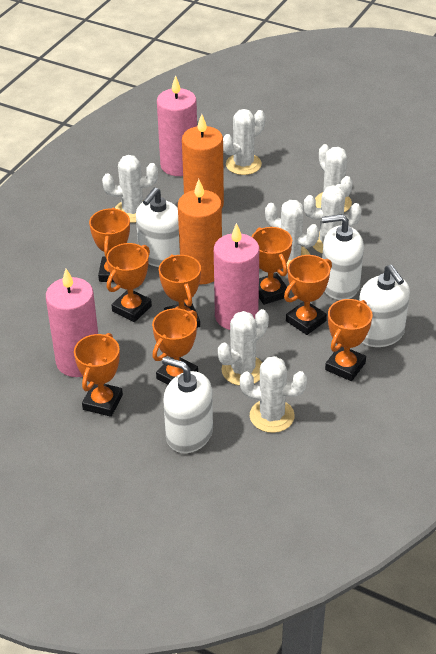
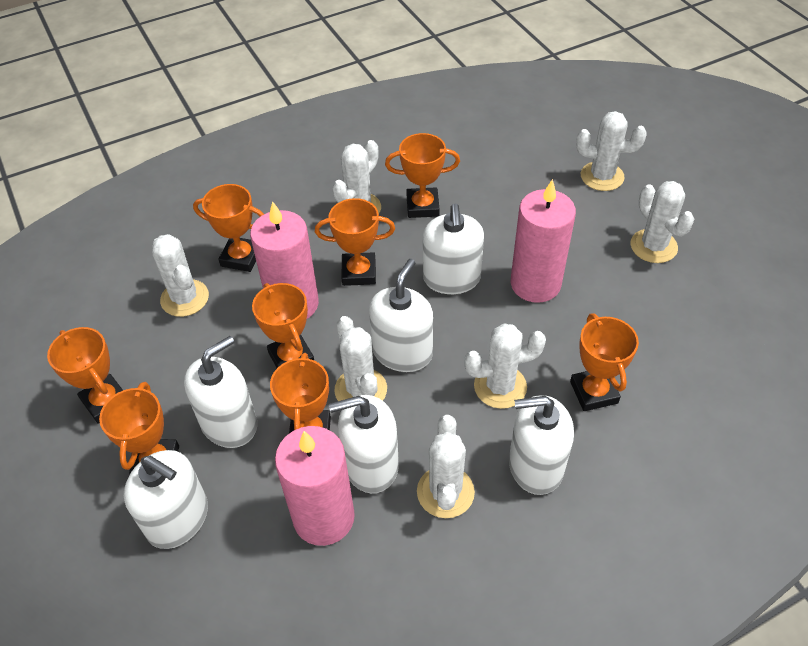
orange candle: 2 -> 0
white soap dispenser: 4 -> 6

